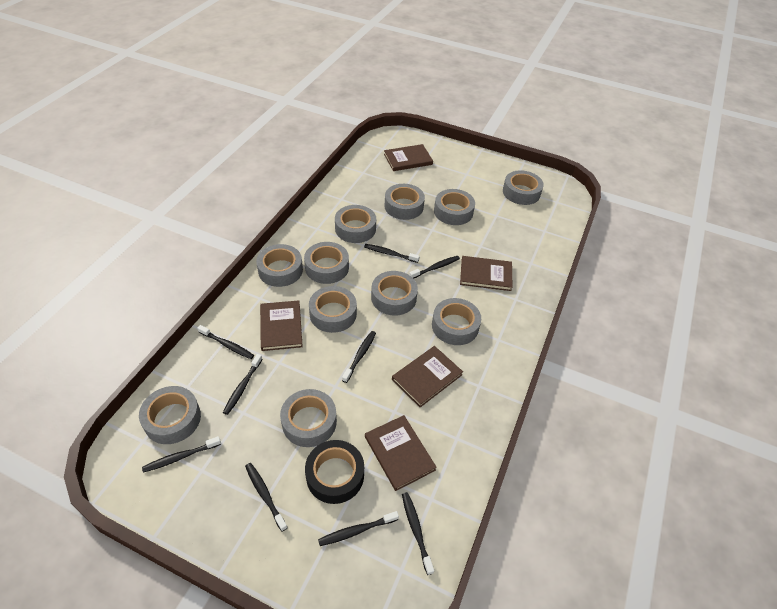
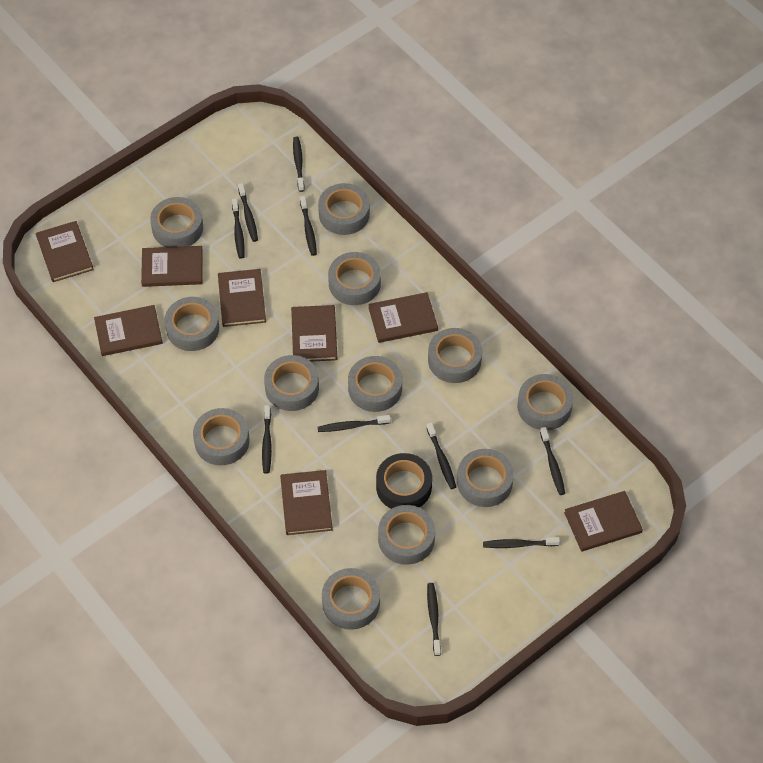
black toothbrush: 9 -> 10
brown book: 5 -> 8
grey tape: 11 -> 12

